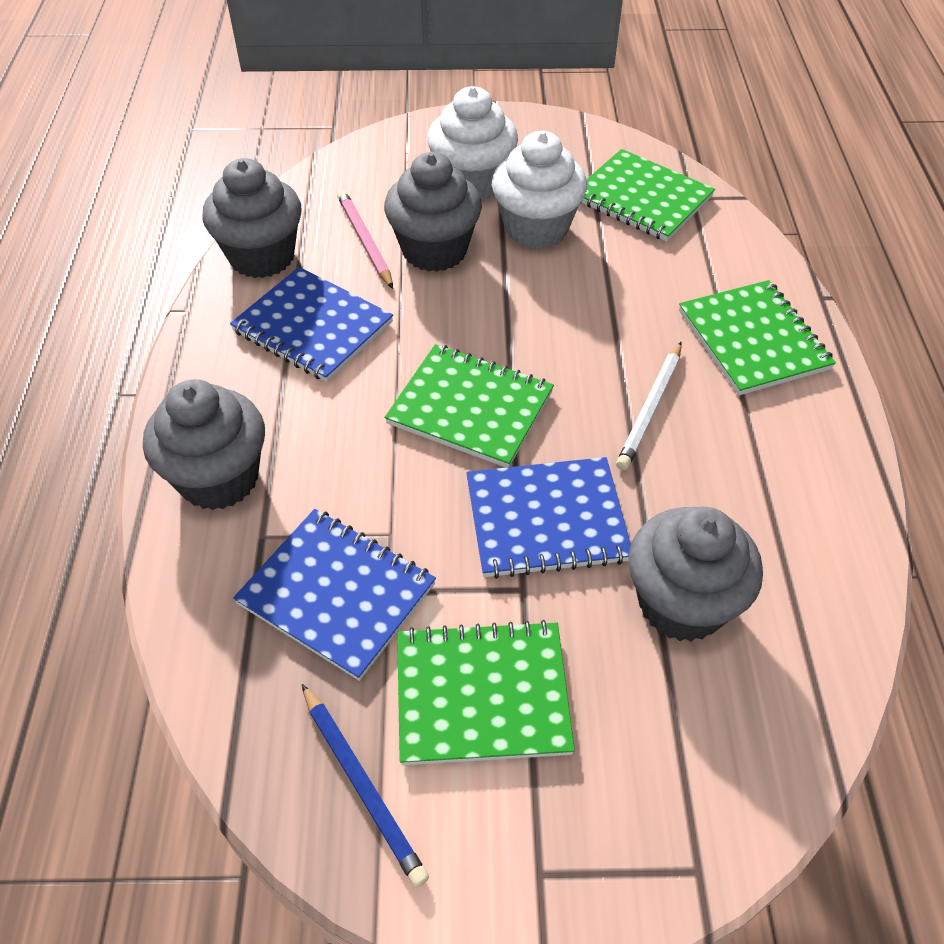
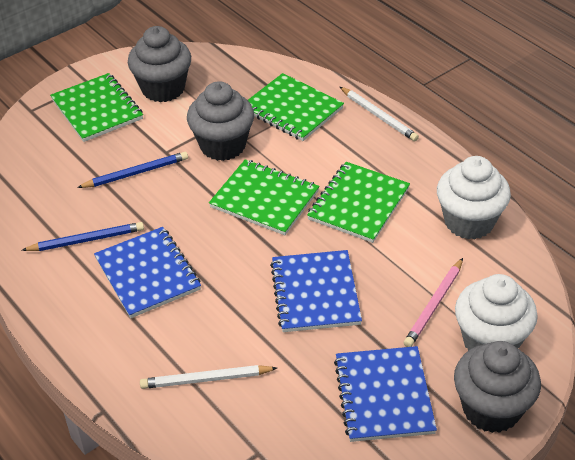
blue pencil: 1 -> 2
grey cupcake: 4 -> 3
white pencil: 1 -> 2

